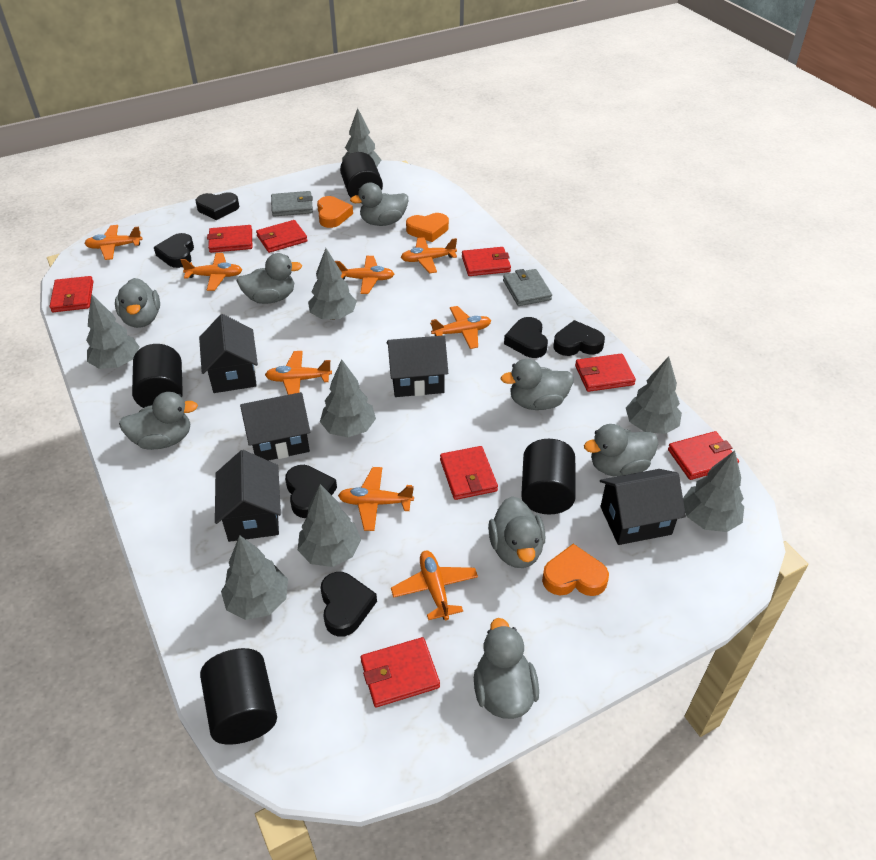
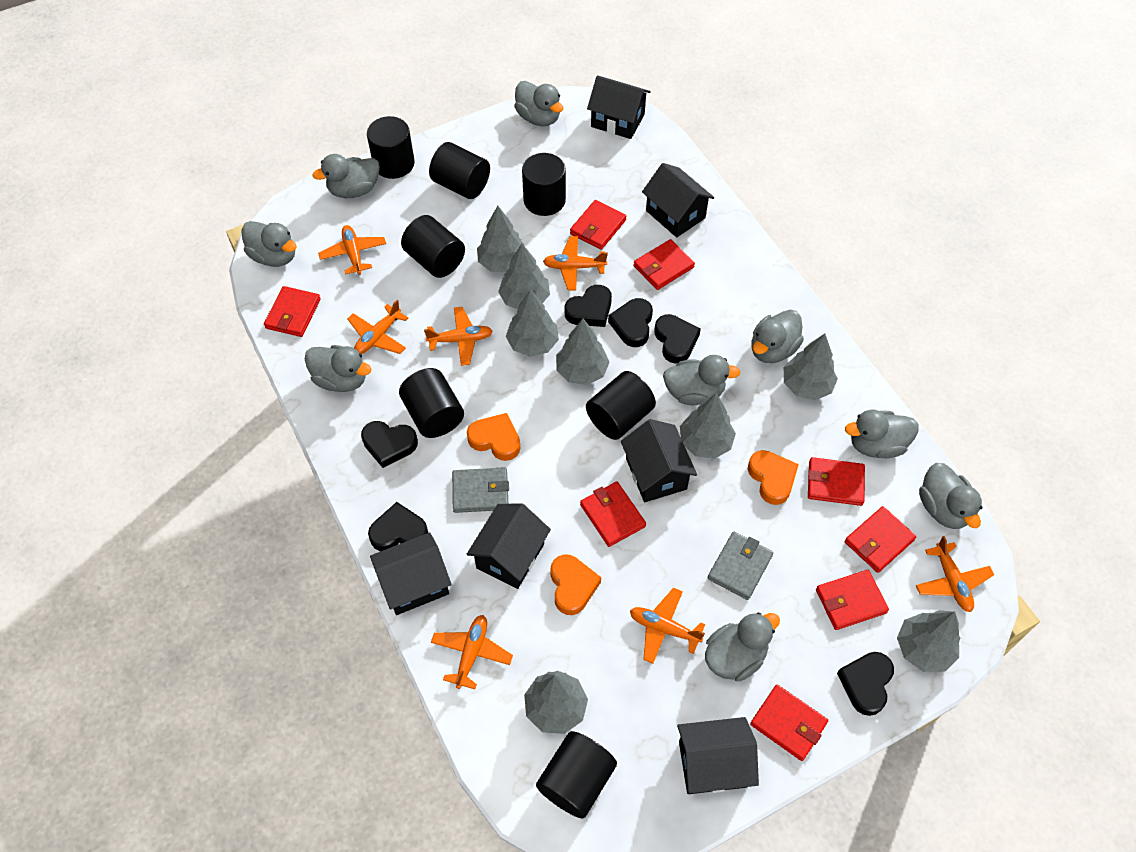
black cylinder: 4 -> 7
black house: 5 -> 6
grey duck: 8 -> 9
orange plane: 8 -> 7

